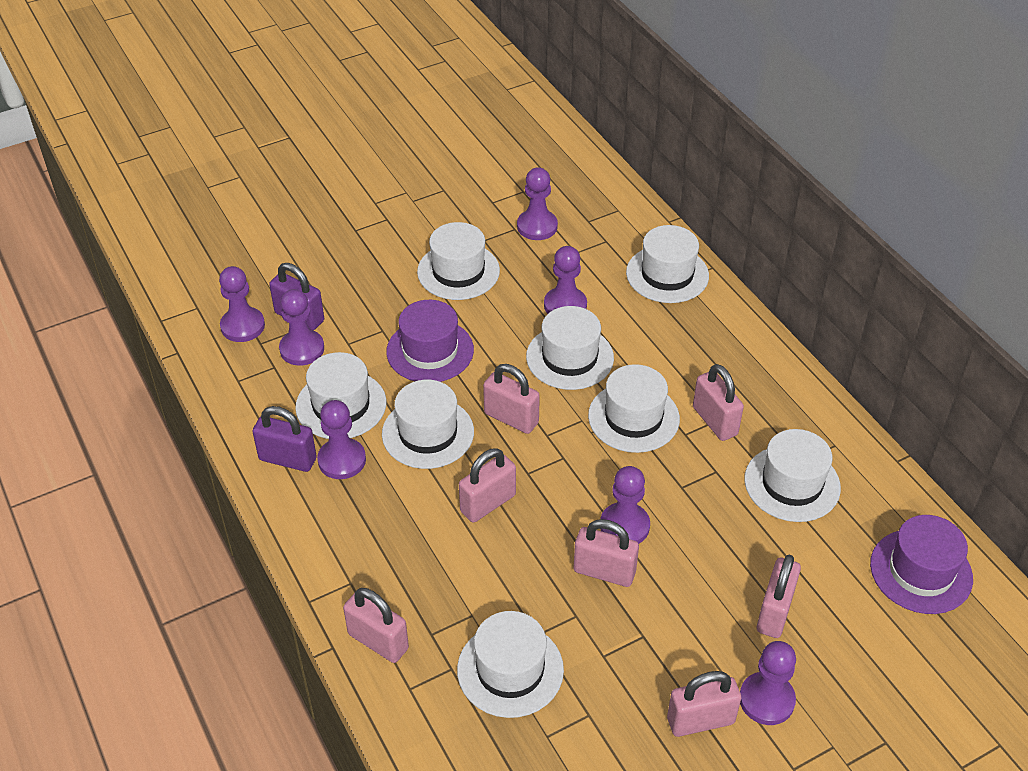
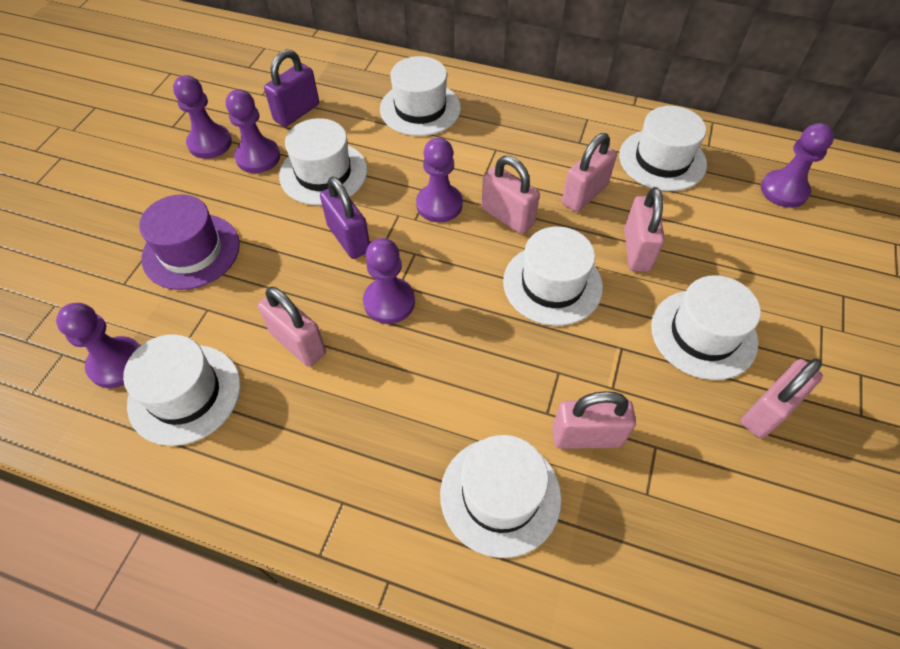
pink padlock: 7 -> 6
purple hat: 2 -> 1
purple pawn: 7 -> 6
white hat: 8 -> 7

